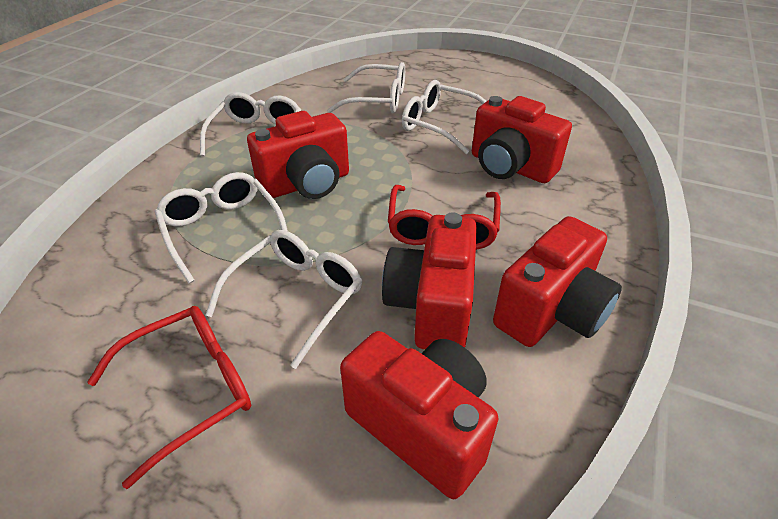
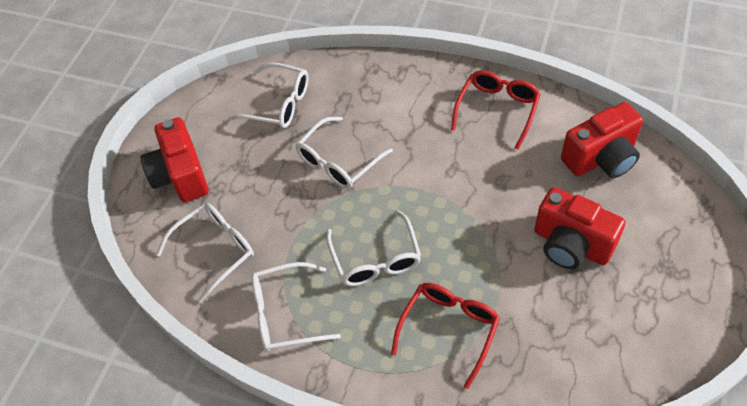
red camera: 5 -> 3

